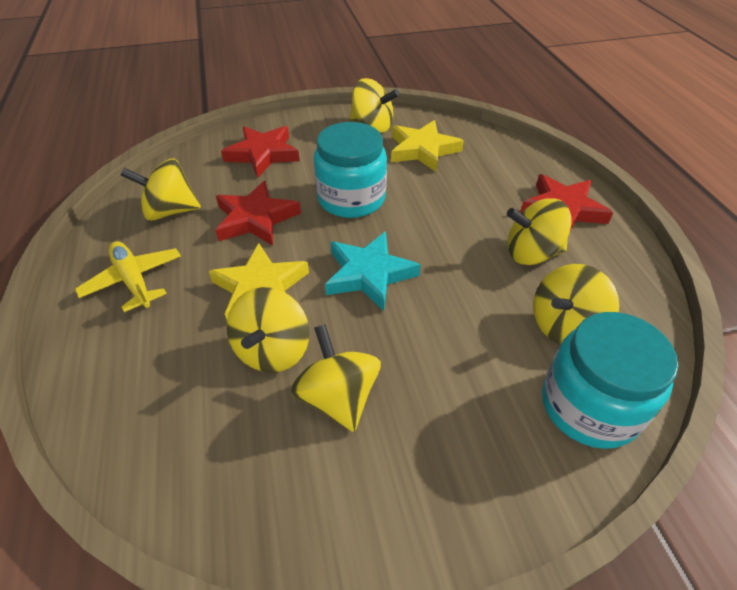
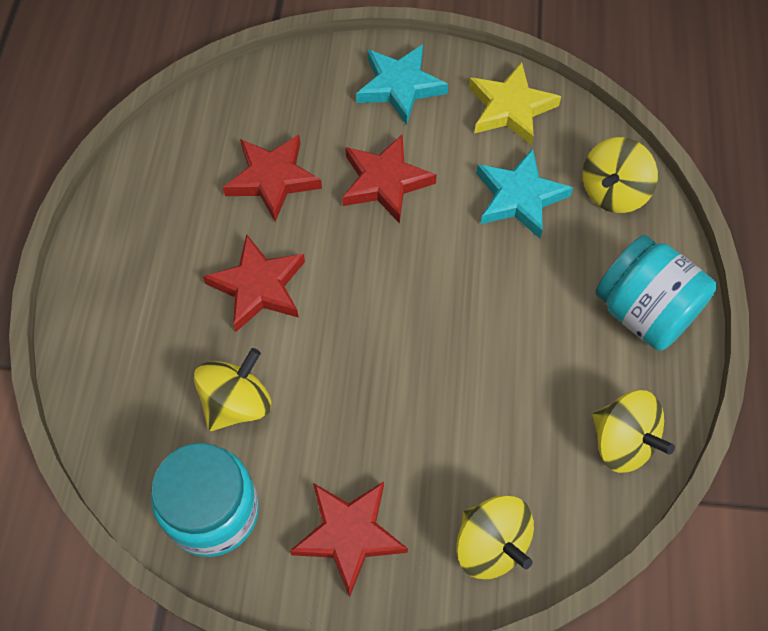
red star: 3 -> 4
turquoise star: 1 -> 2
yellow plane: 1 -> 0
yellow spinning top: 6 -> 4
yellow star: 2 -> 1

